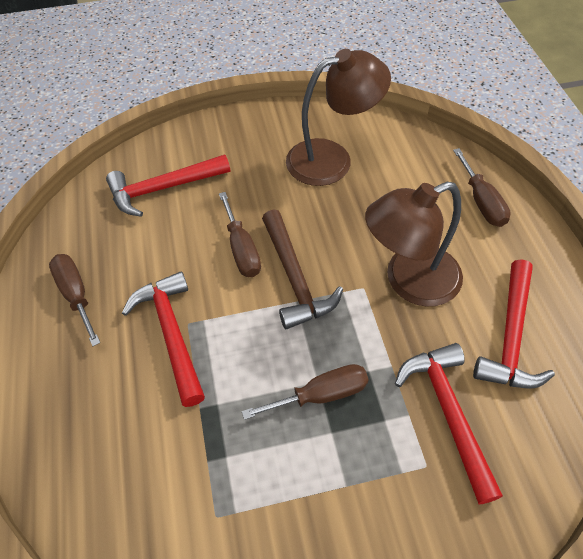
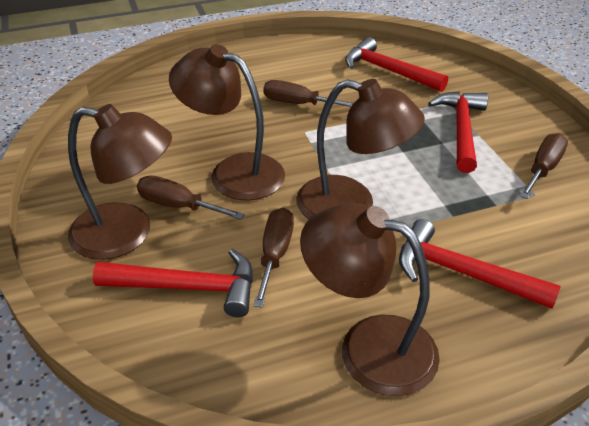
brown hammer: 1 -> 0
brown lamp: 2 -> 4

